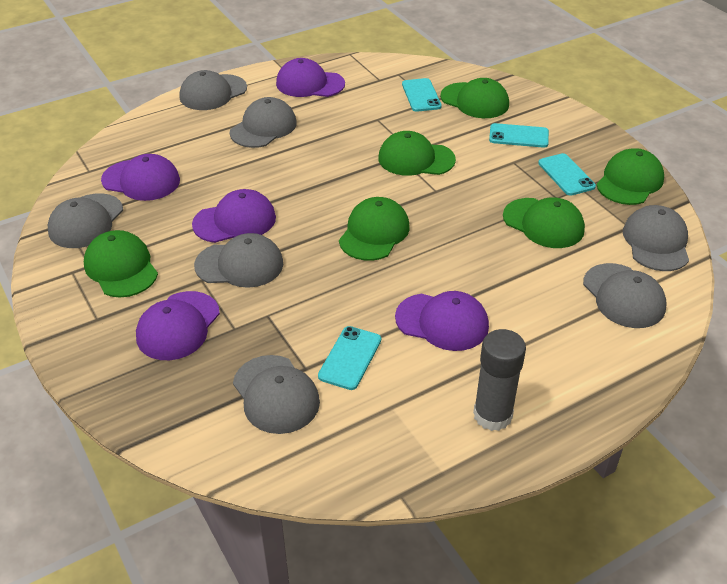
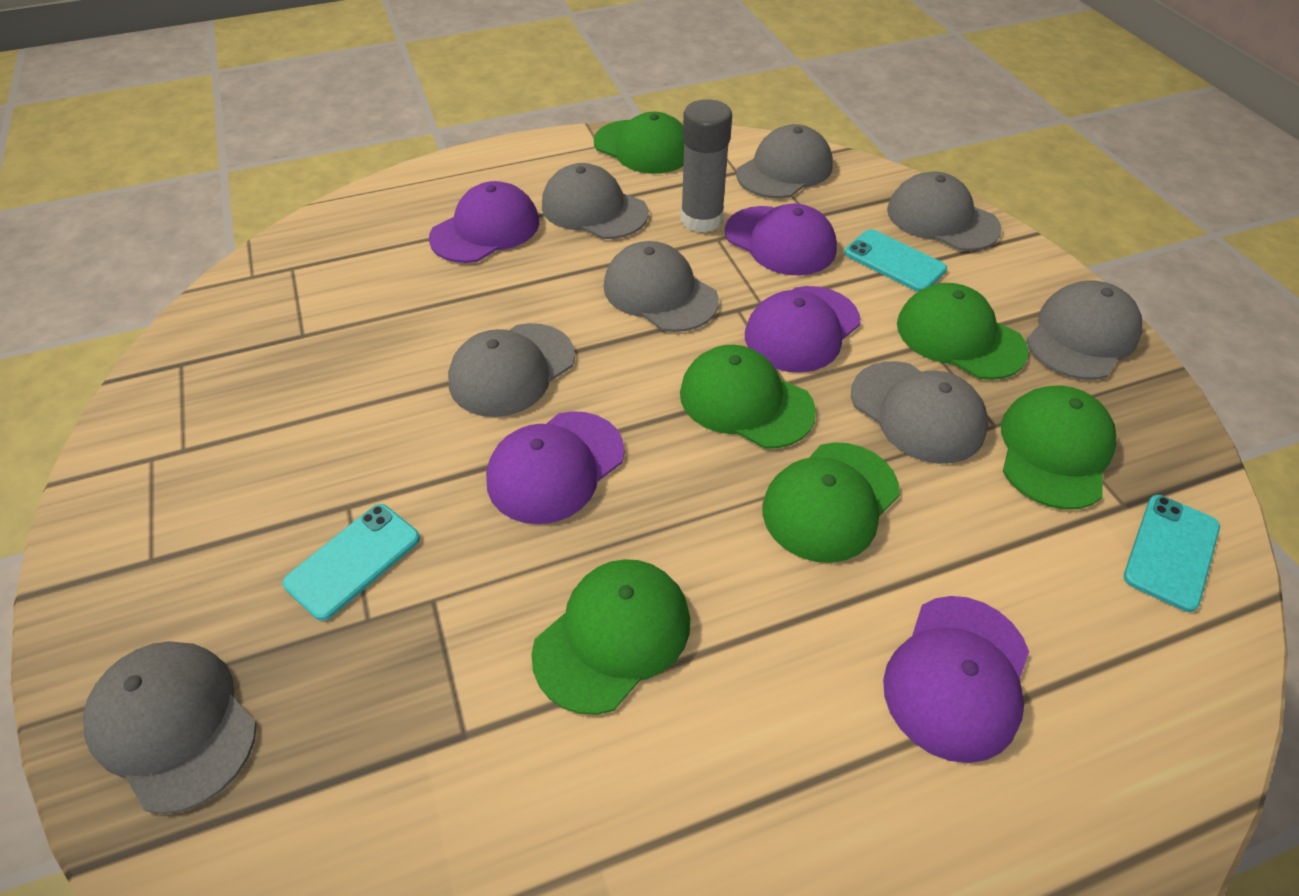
grey cap: 7 -> 8
turquoise phone: 4 -> 3

